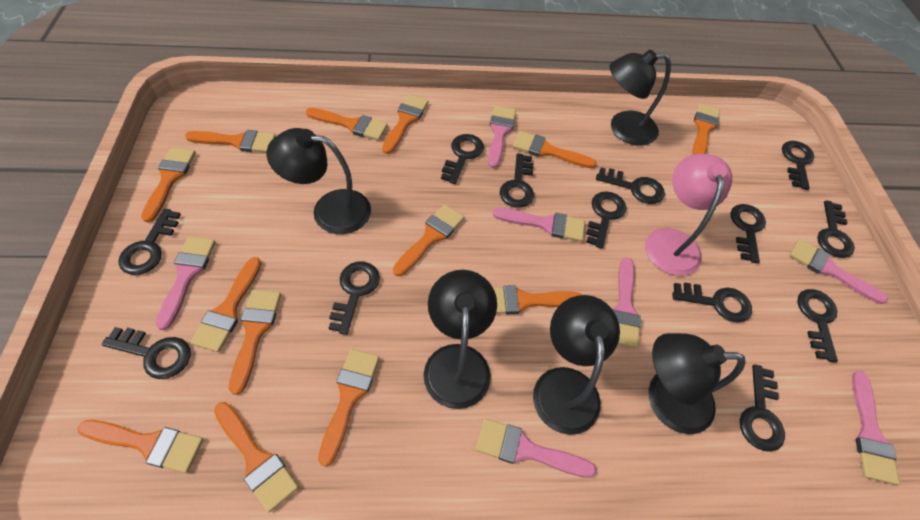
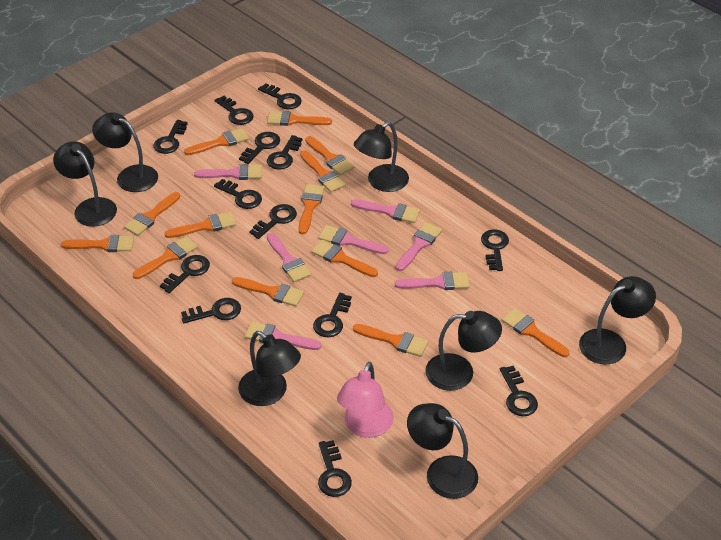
black lamp: 5 -> 7

